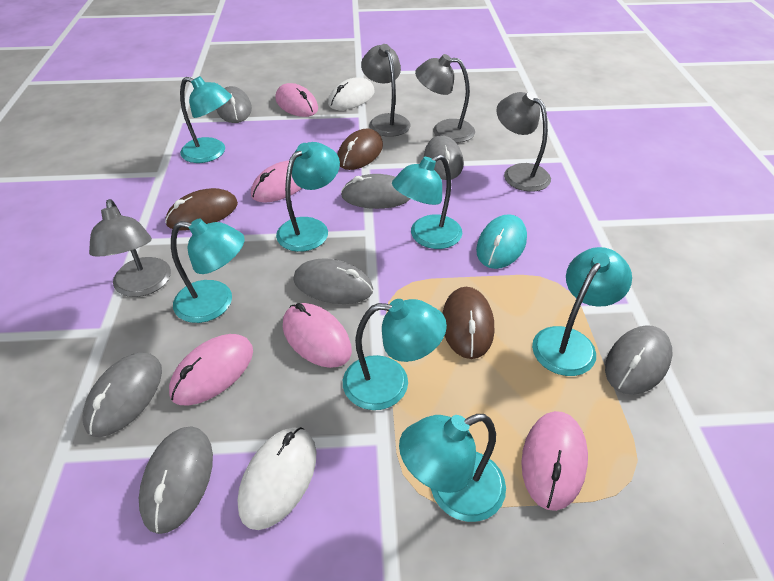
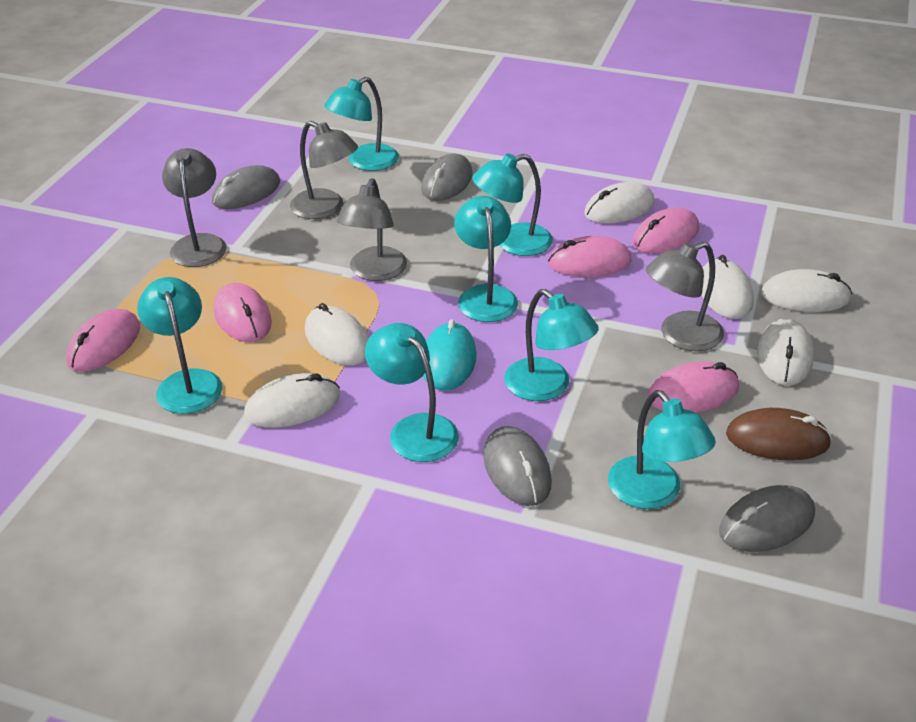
brown mouse: 3 -> 1
grey mouse: 7 -> 4
white mouse: 2 -> 6

